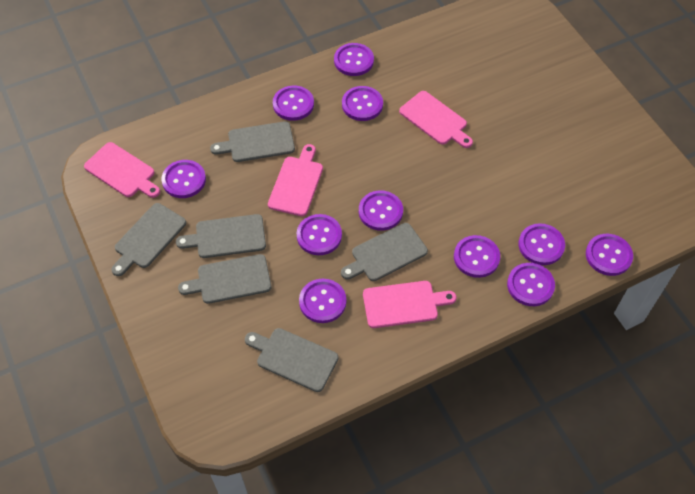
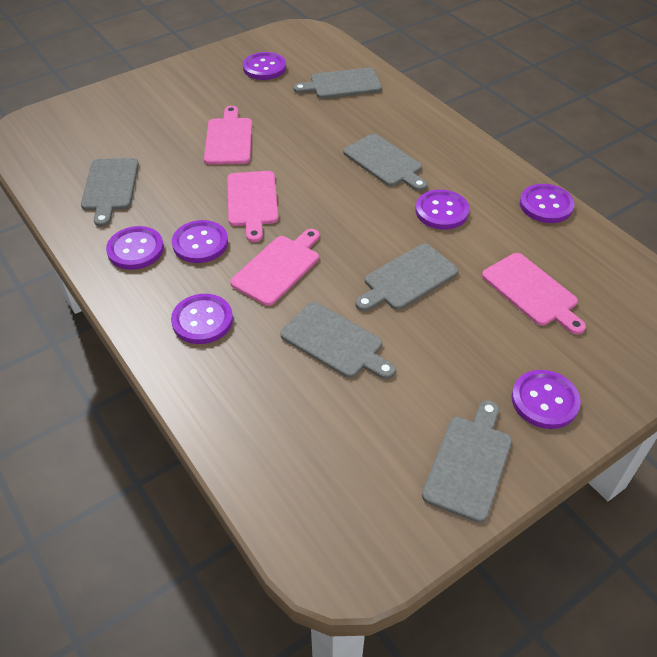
purple button: 11 -> 7

